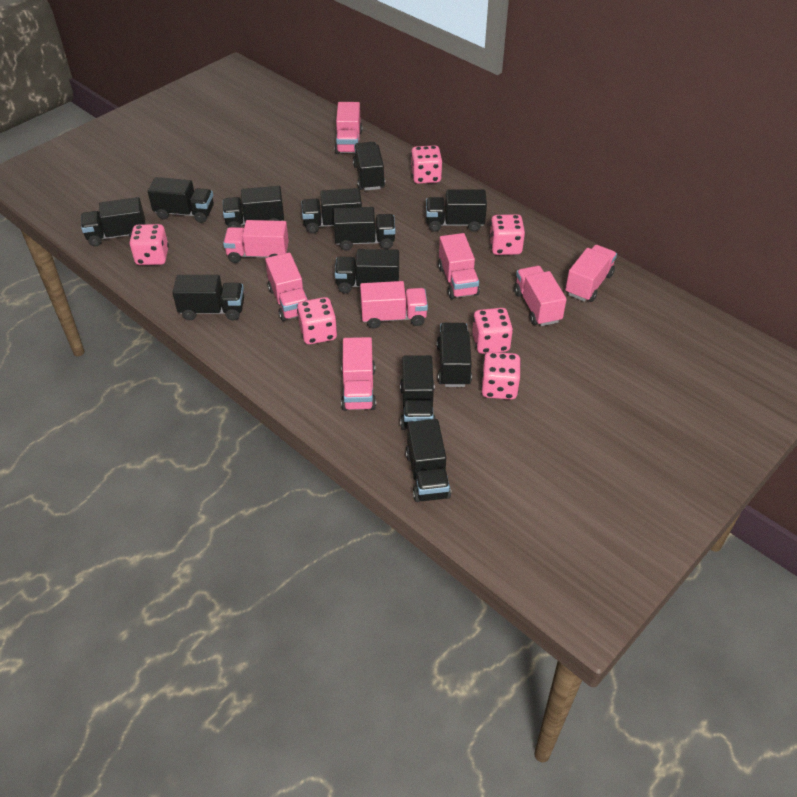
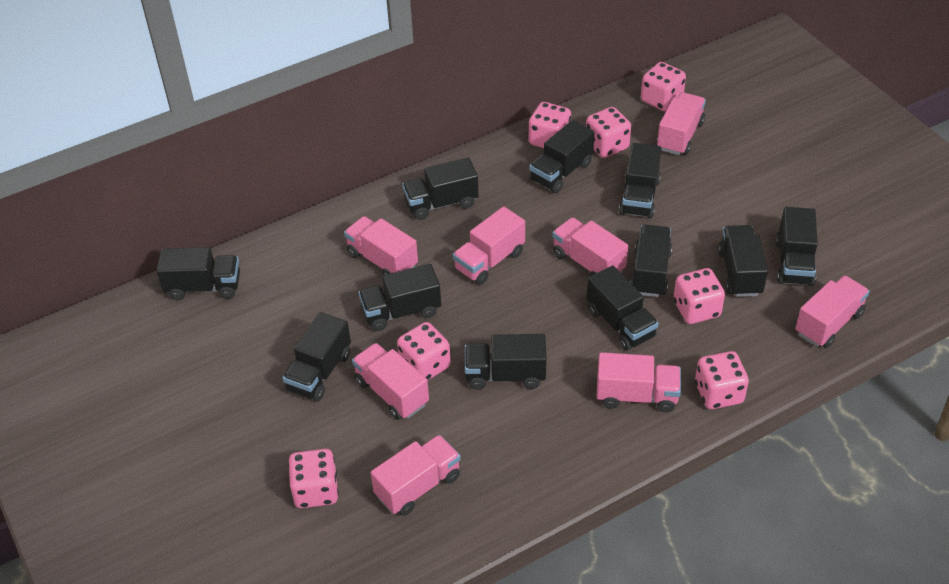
black truck: 12 -> 11
pink dice: 6 -> 7

